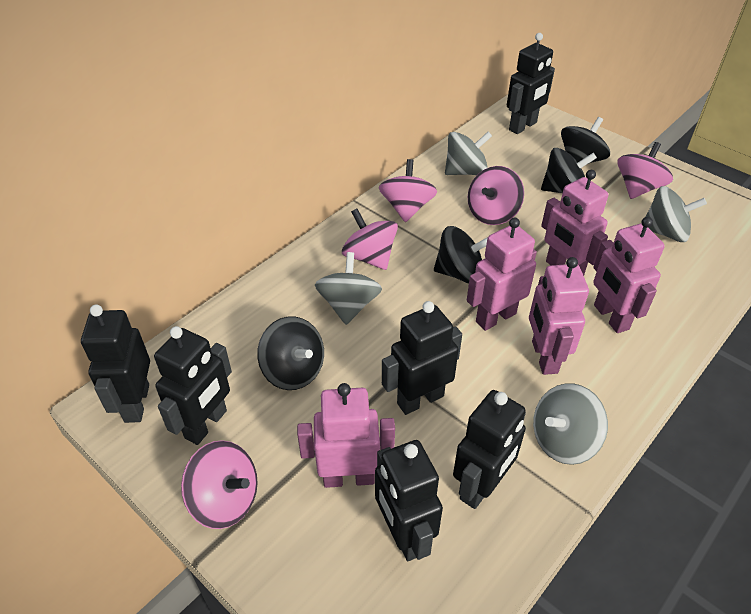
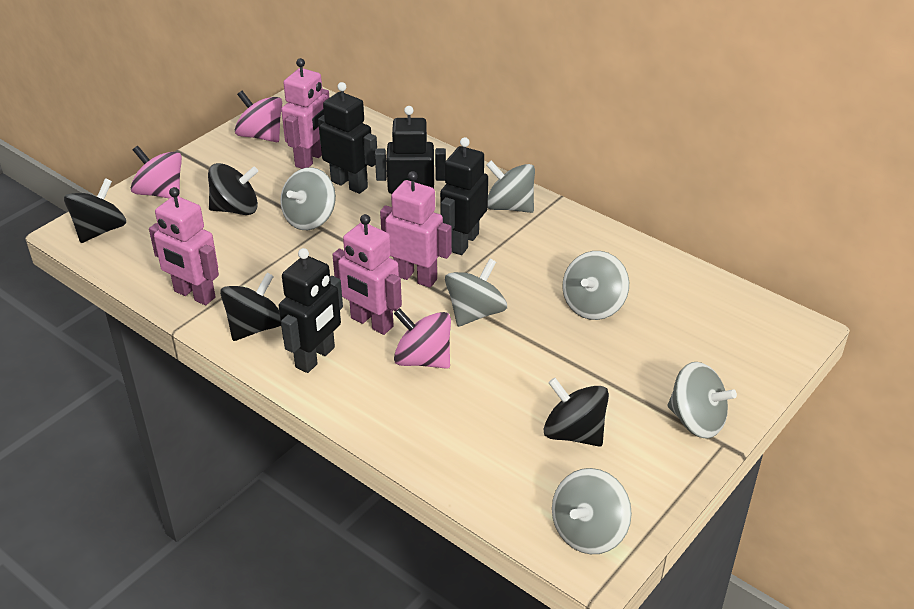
black robot: 6 -> 4
grey spinning top: 4 -> 6
pink robot: 5 -> 4
pink spinning top: 5 -> 3

